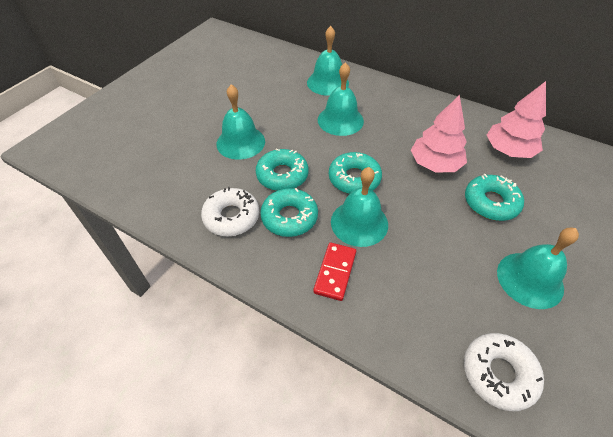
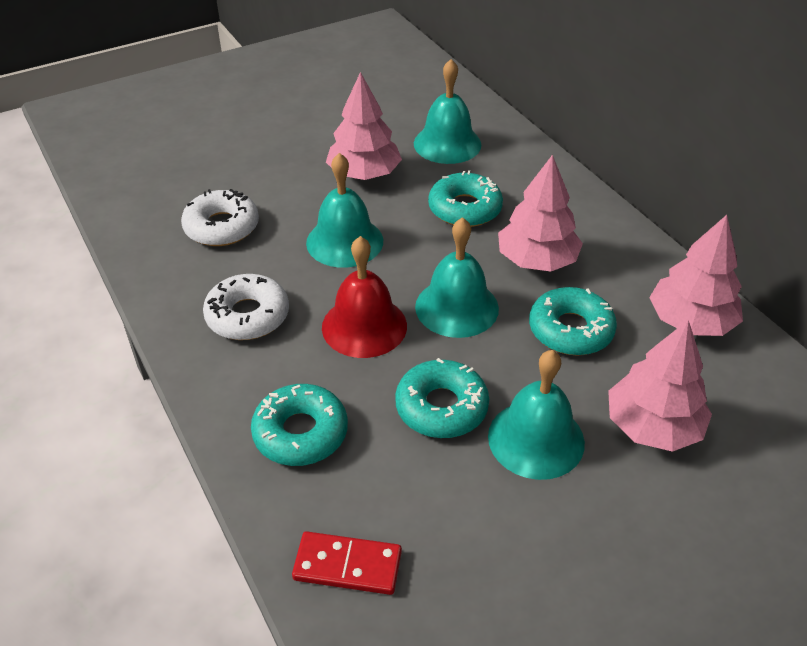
pink tree: 2 -> 4
red bell: 0 -> 1
turquoise bell: 5 -> 4

